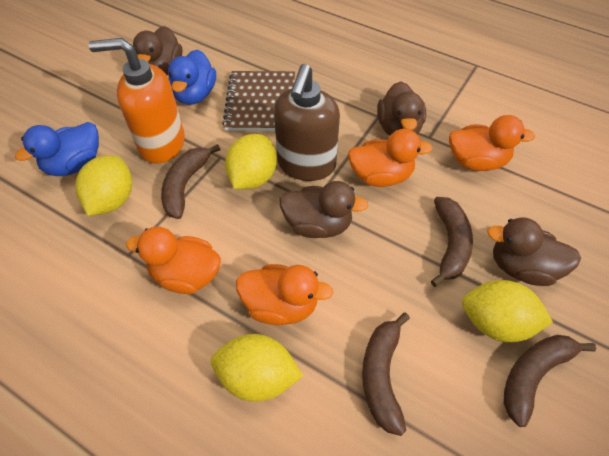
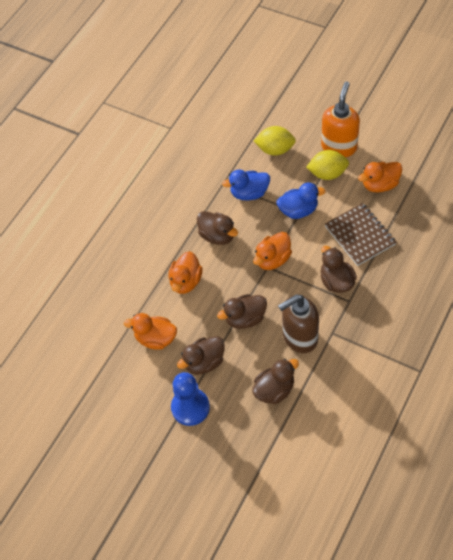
blue pawn: 0 -> 1
brown banana: 4 -> 0
brown duck: 4 -> 5
yellow lemon: 4 -> 2

